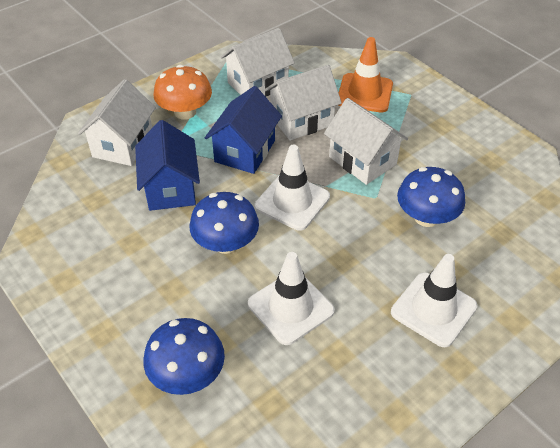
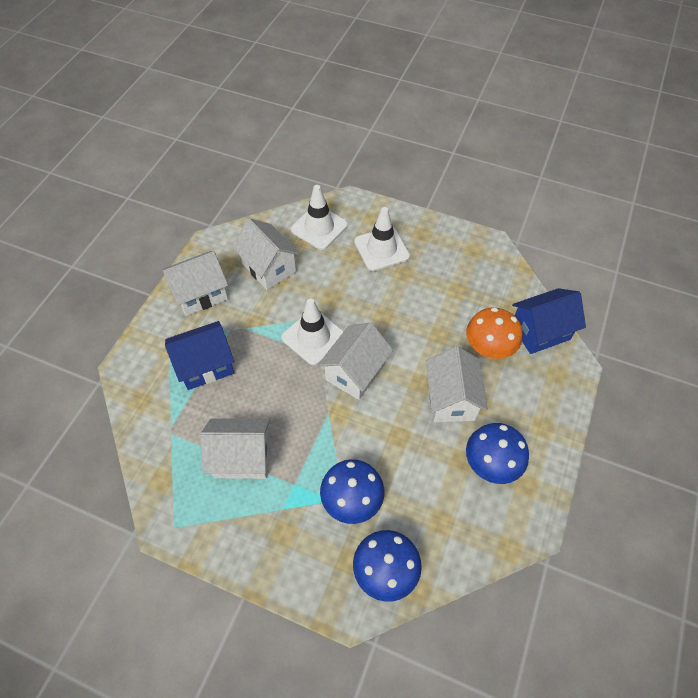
orange traffic cone: 1 -> 0
white house: 4 -> 5

